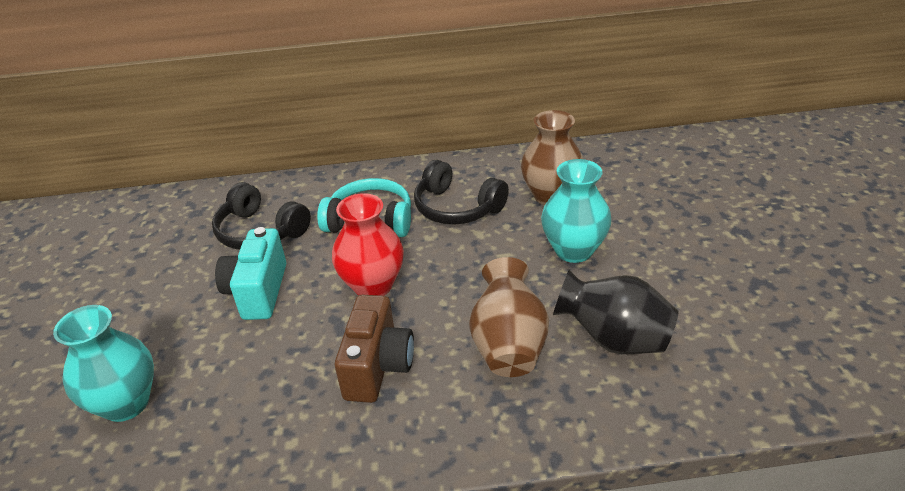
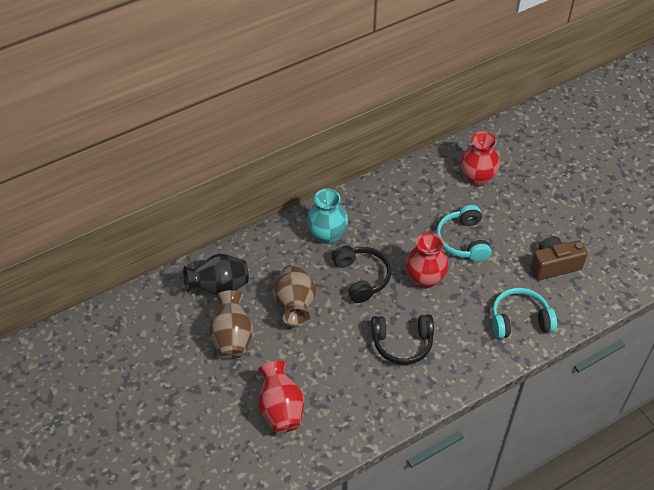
red vase: 1 -> 3
turquoise camera: 1 -> 0
turquoise headphones: 1 -> 2
turquoise vase: 2 -> 1

